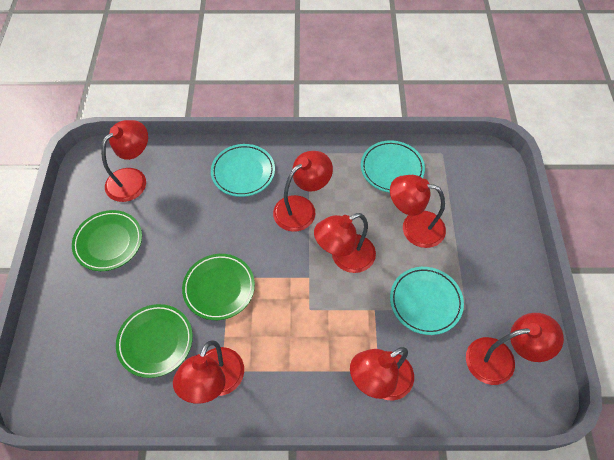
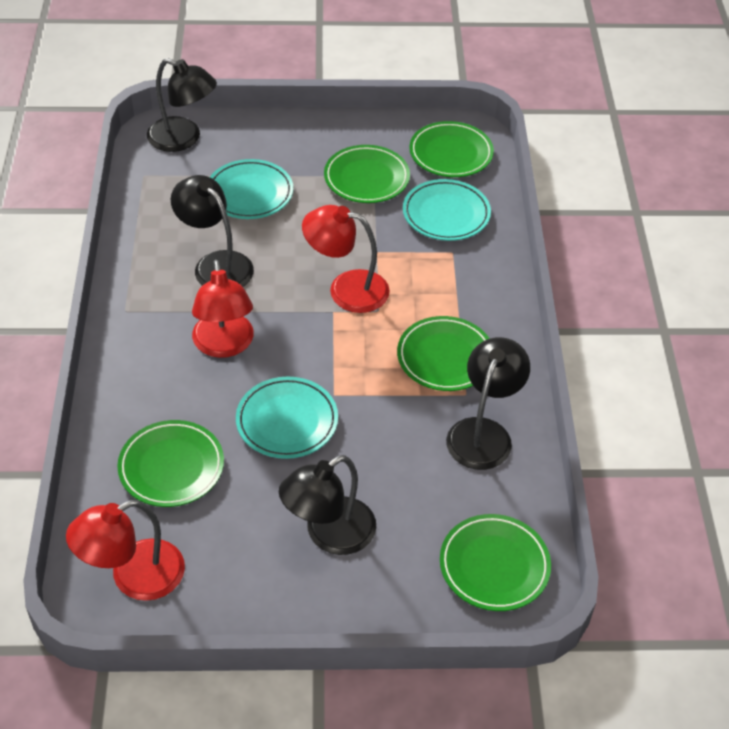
black lamp: 0 -> 4
green plate: 3 -> 5
red lamp: 7 -> 3

